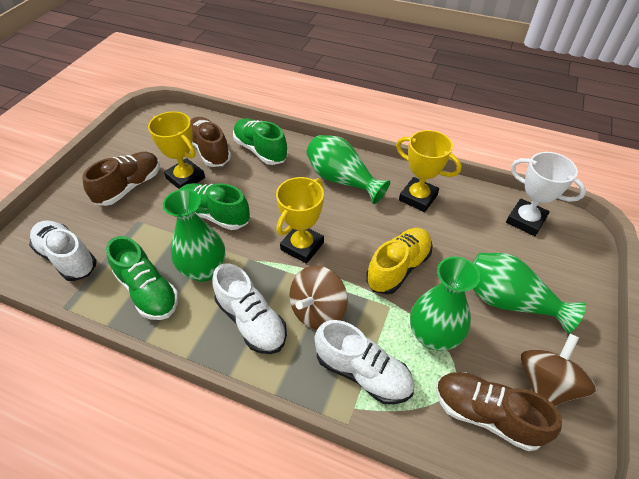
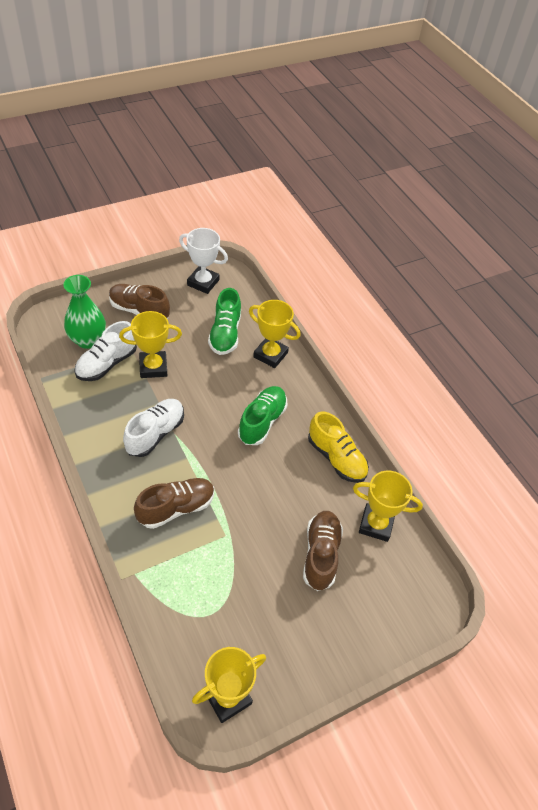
brown spinning top: 2 -> 0
green shoe: 3 -> 2
green vase: 4 -> 1
white shoe: 3 -> 2
yellow trophy: 3 -> 4

